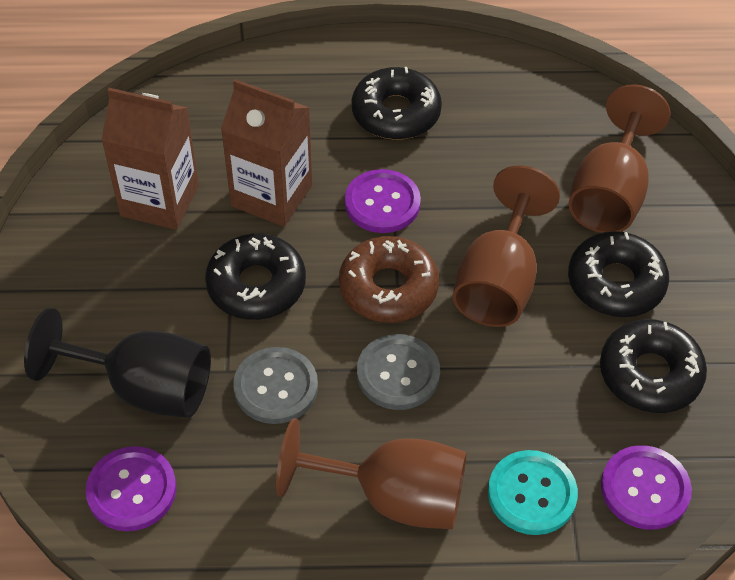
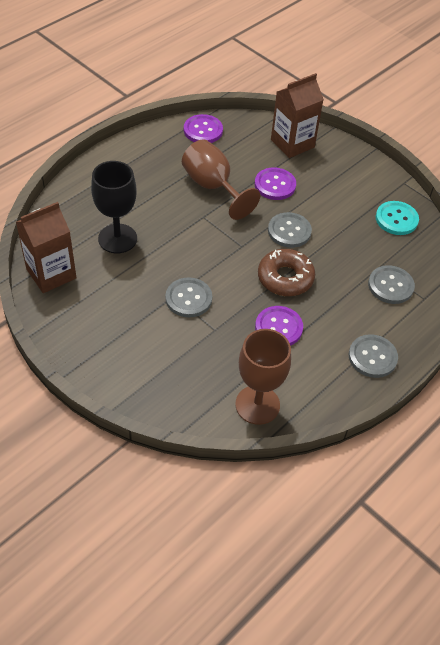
black donut: 4 -> 0
brown goblet: 3 -> 2
grey button: 2 -> 4

